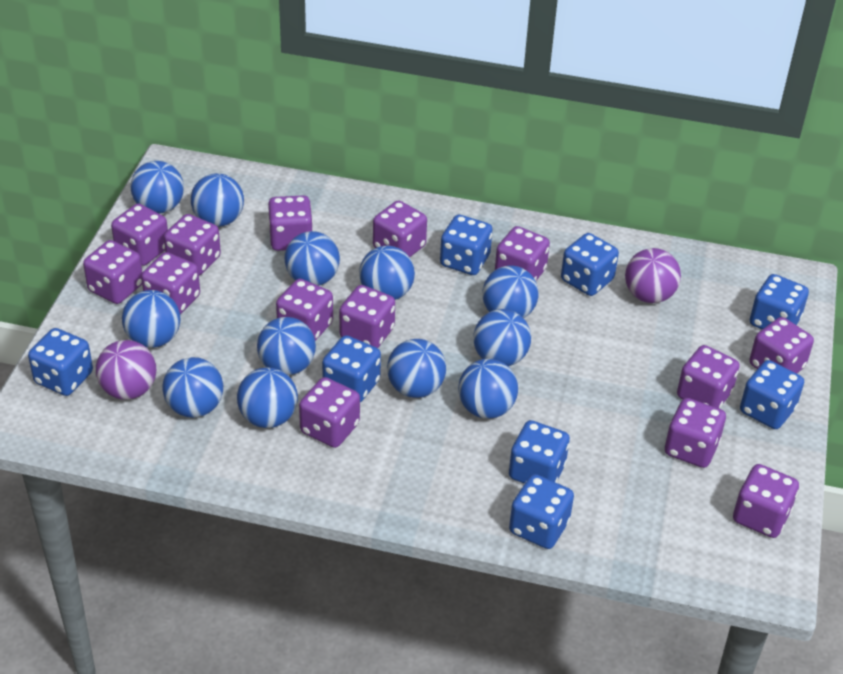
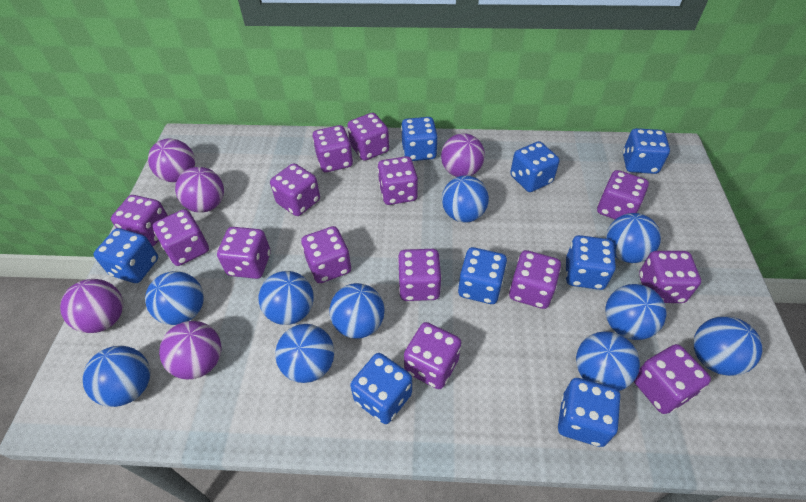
blue ball: 12 -> 10
purple ball: 2 -> 5

